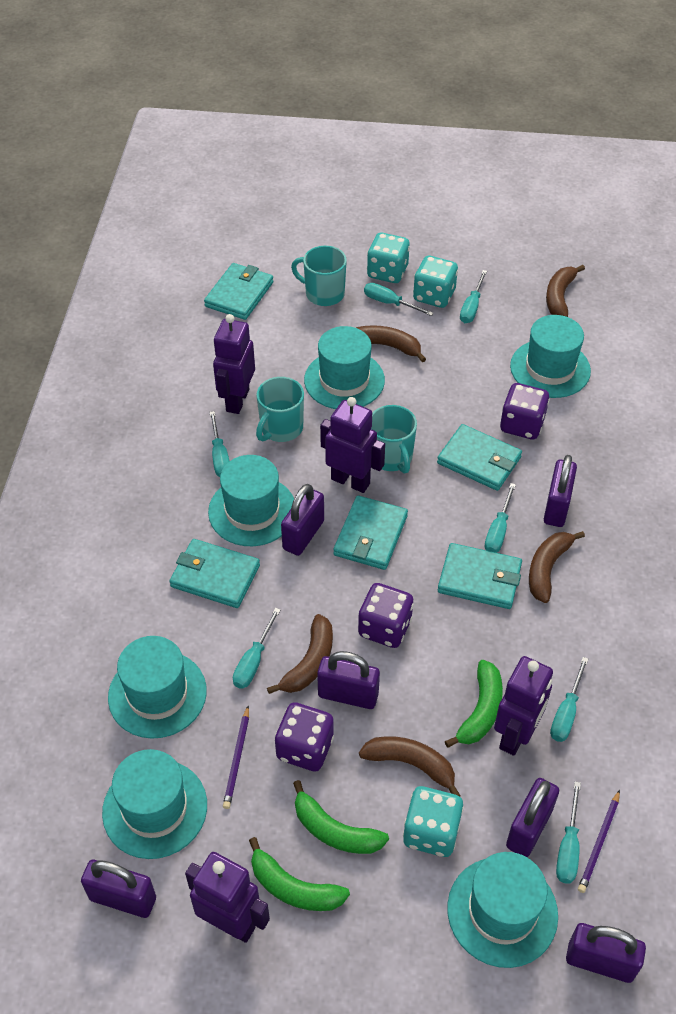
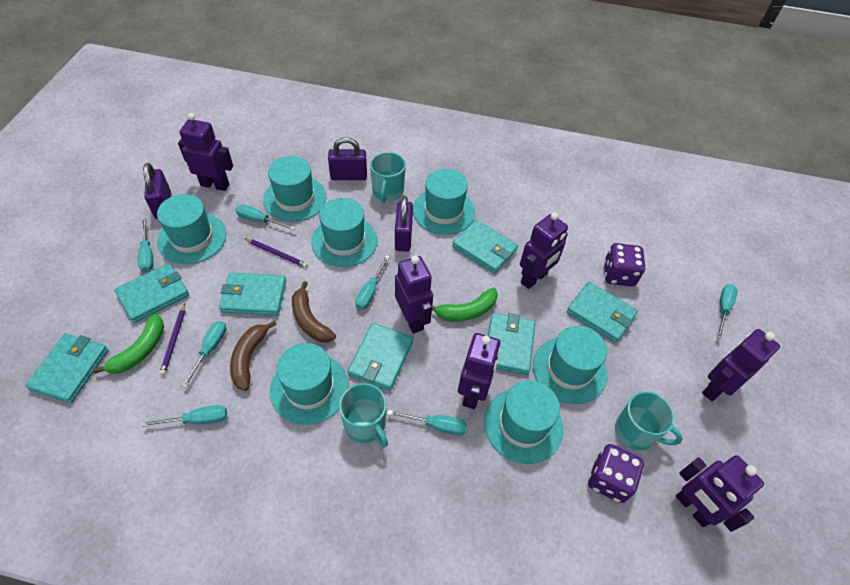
brown banana: 5 -> 2
green banana: 3 -> 2
purple dice: 3 -> 2
purple padlock: 6 -> 3
purple robot: 4 -> 6
turquoise dice: 3 -> 0
turquoise hat: 6 -> 7
turquoise wallet: 5 -> 7

